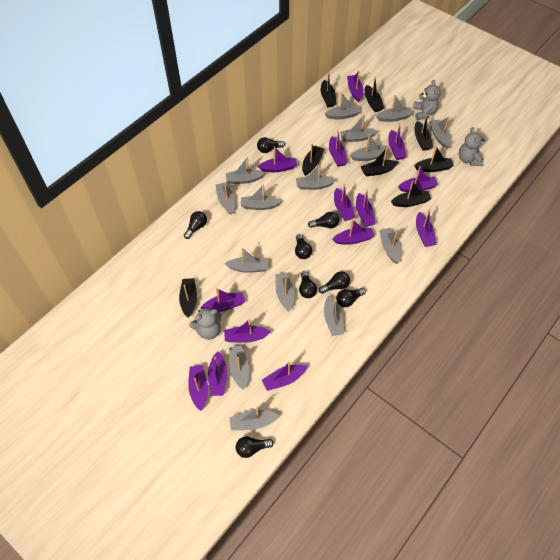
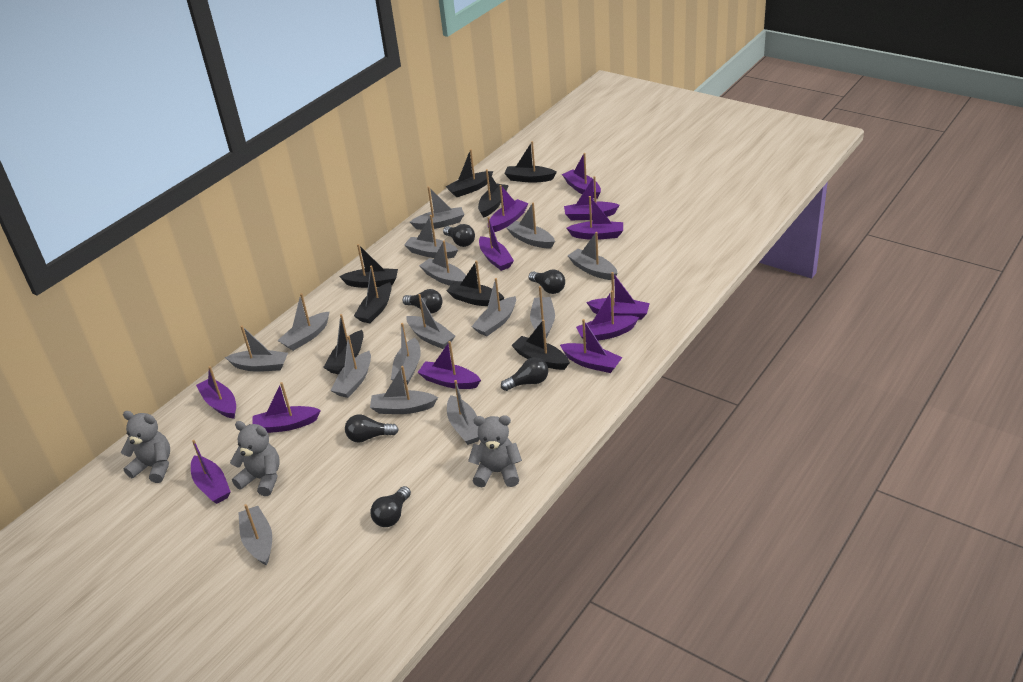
black light bulb: 8 -> 6
purple boat: 14 -> 12

